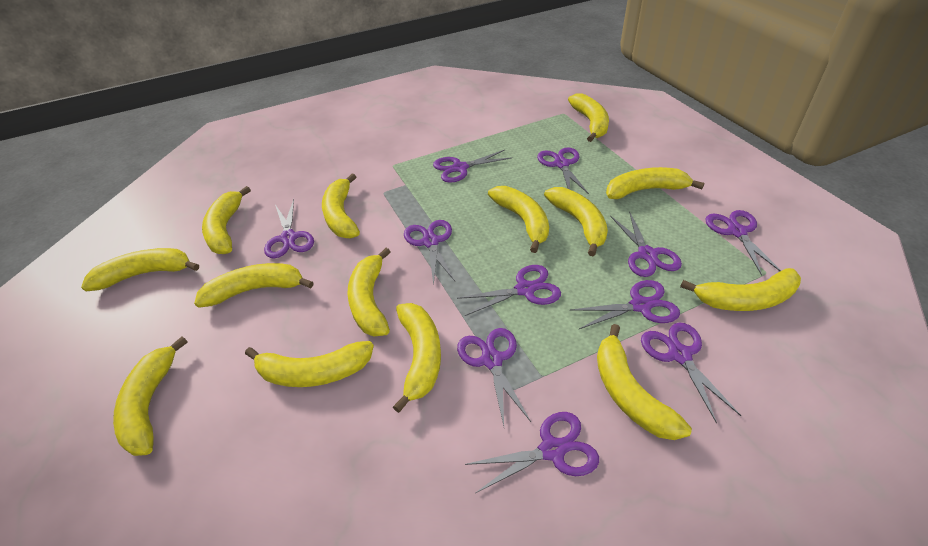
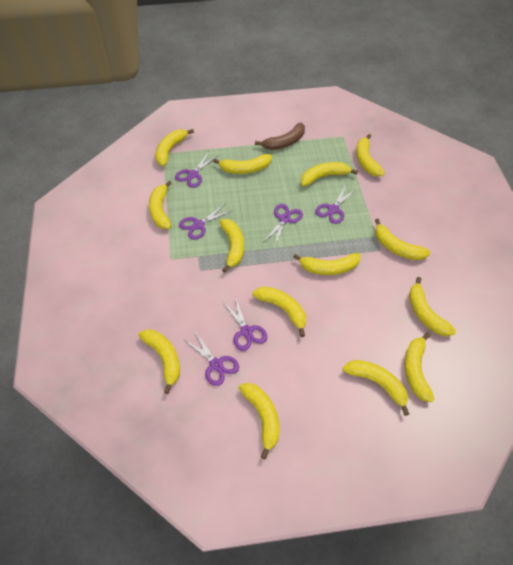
brown banana: 0 -> 1
purple scissors: 11 -> 6

